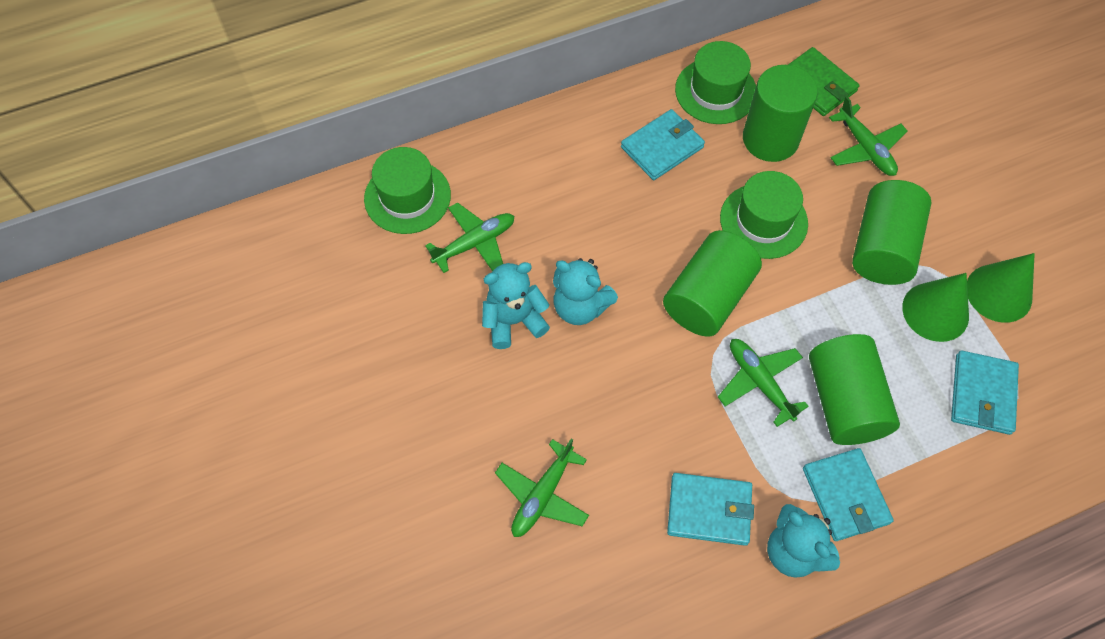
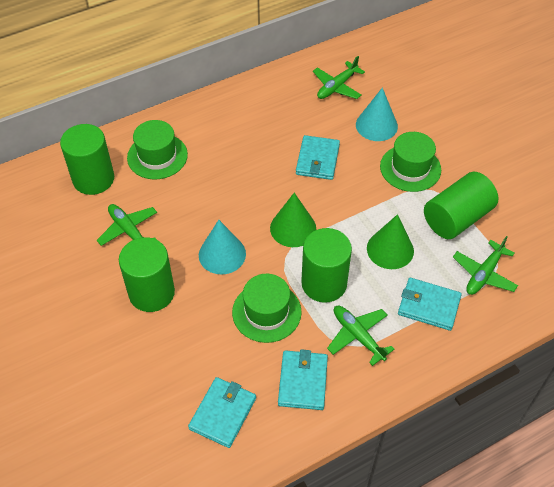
green wallet: 1 -> 0
turquoise cone: 0 -> 2
turquoise teddy bear: 3 -> 0

